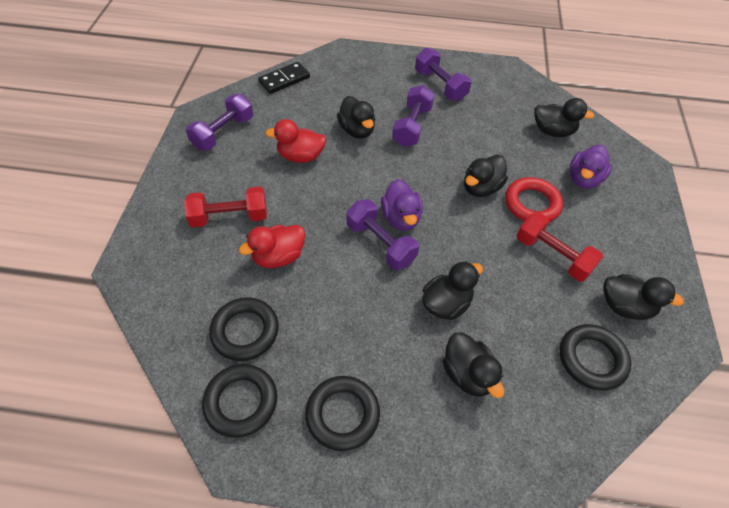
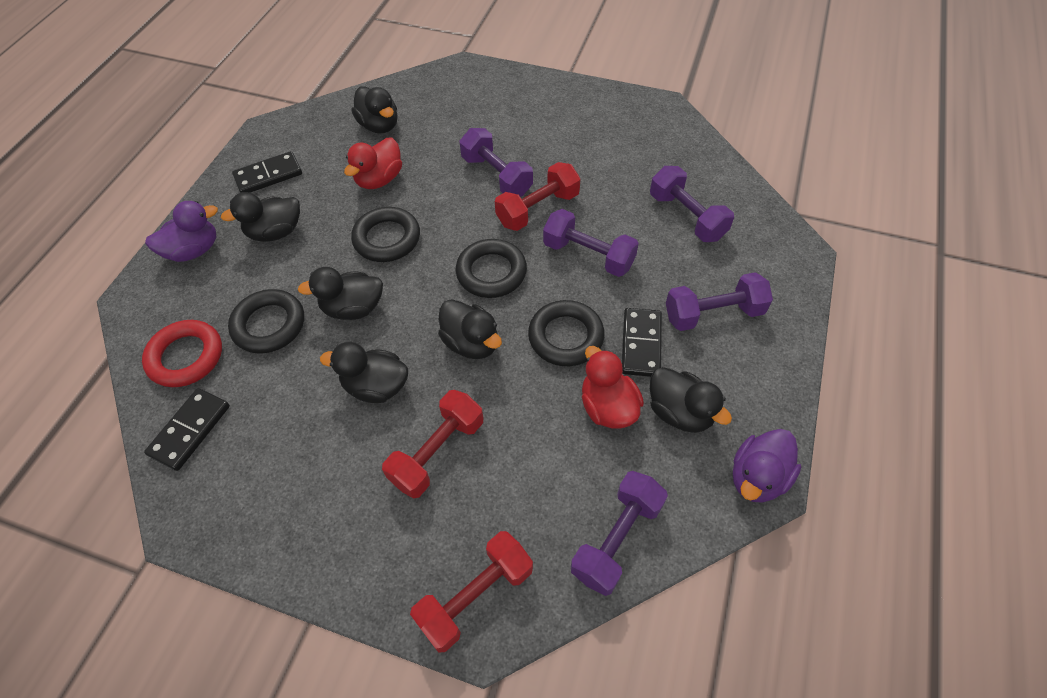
black domino: 1 -> 3
purple dumbbell: 4 -> 5
red dumbbell: 2 -> 3

